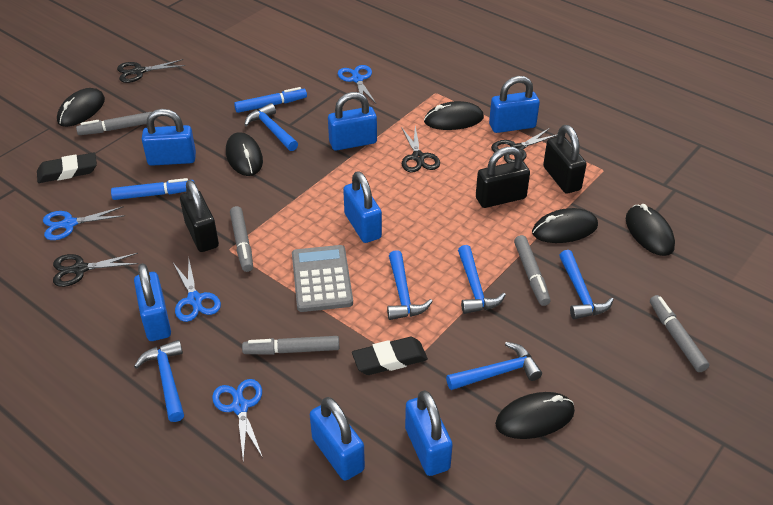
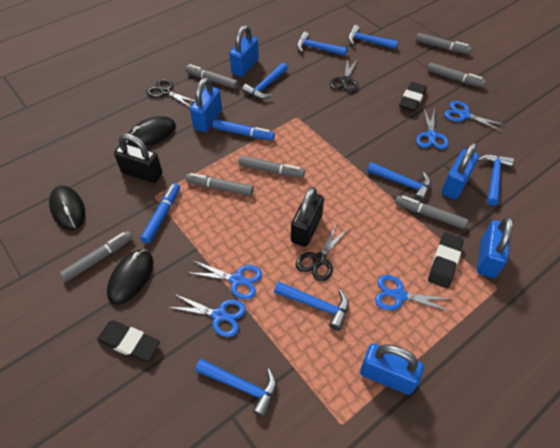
black eraser: 2 -> 3
black mouse: 6 -> 3
black padlock: 3 -> 2
black scissors: 4 -> 3
blue hammer: 6 -> 7
blue padlock: 7 -> 5
blue scissors: 4 -> 5
grey calculator: 1 -> 0
grey marker: 5 -> 7

